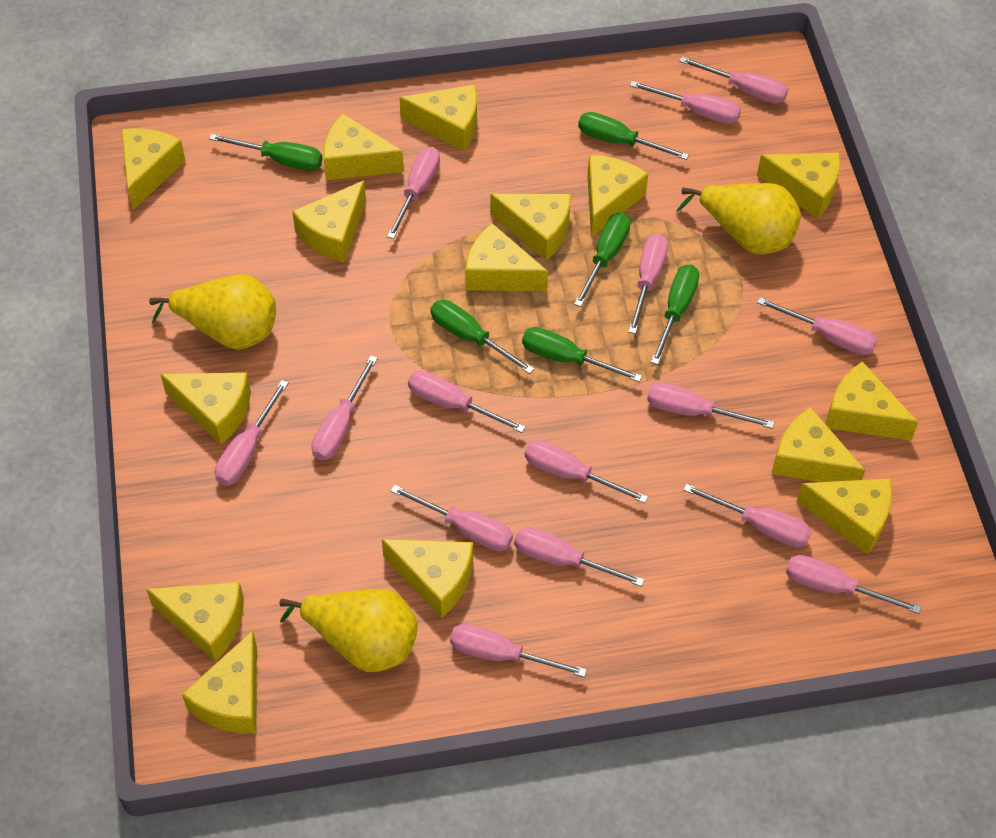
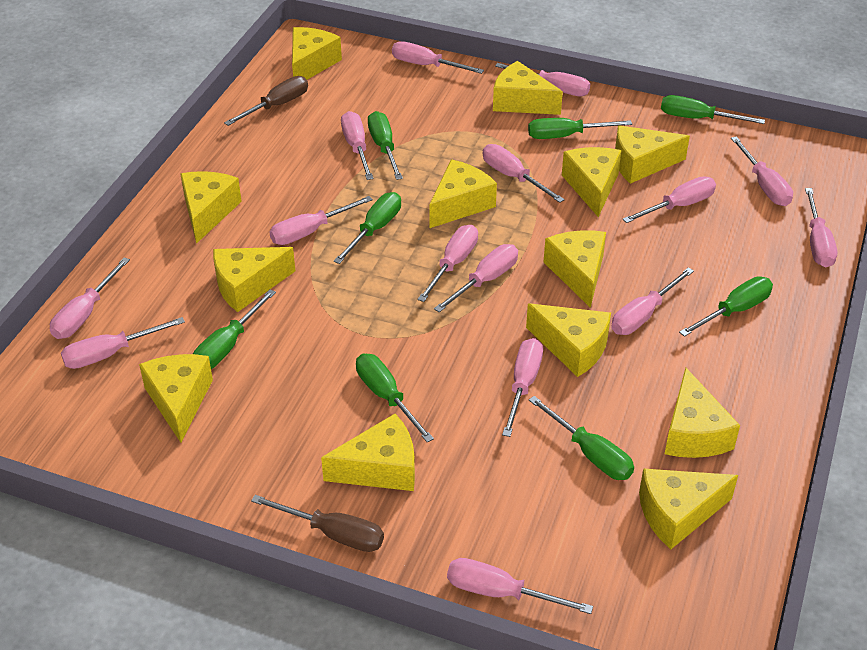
brown screwdriver: 0 -> 2
green screwdriver: 6 -> 8
yellow cheese: 15 -> 13
yellow pear: 3 -> 0

